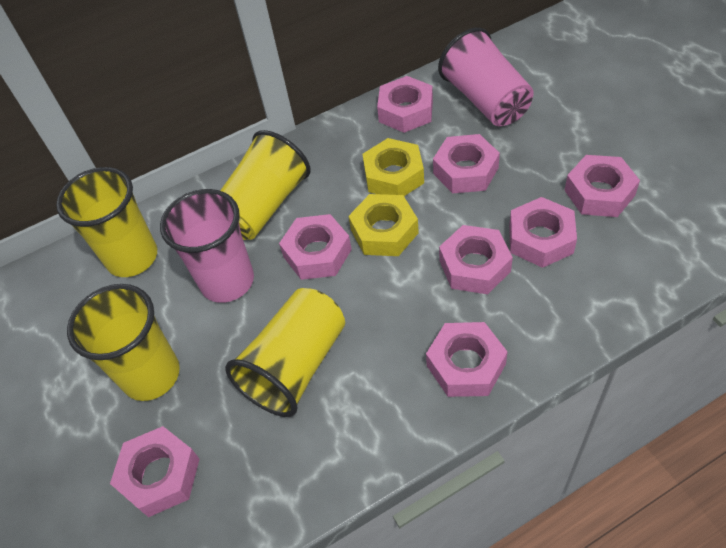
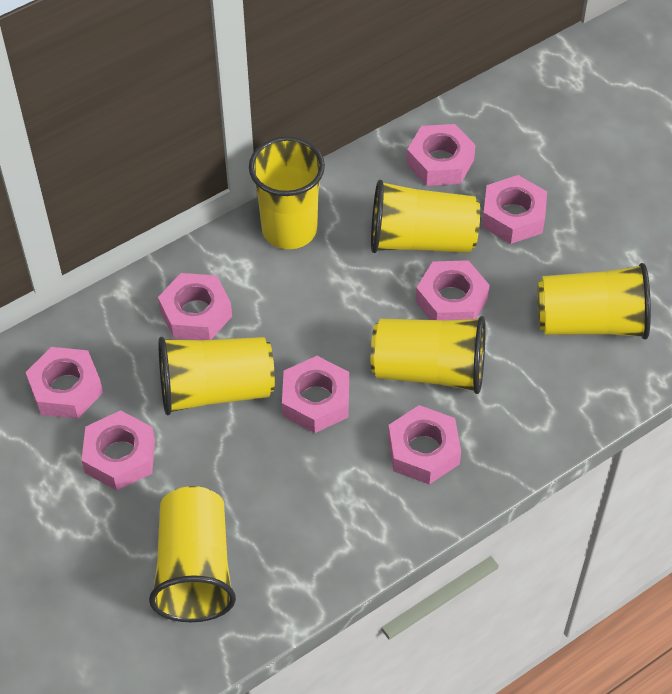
pink cup: 2 -> 0
yellow cup: 4 -> 6
yellow nut: 2 -> 0

